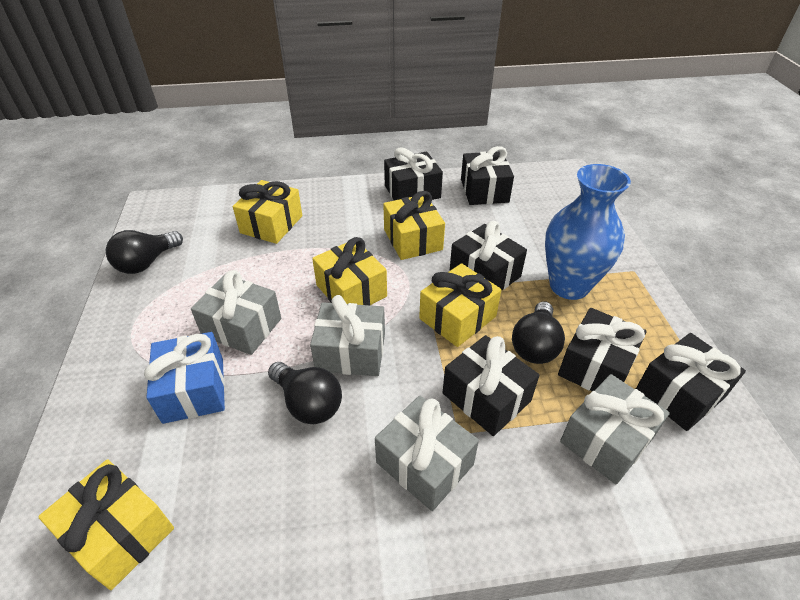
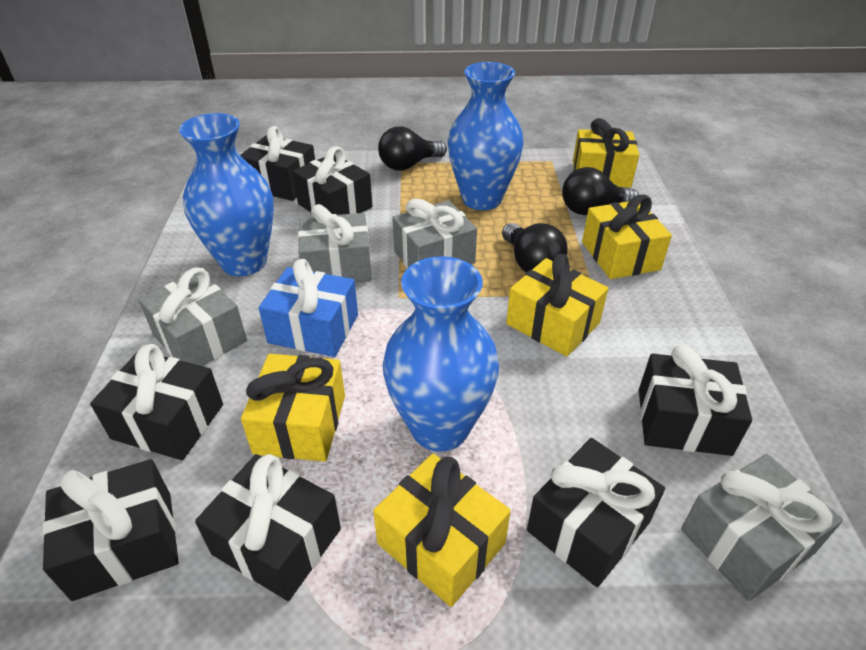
black gift: 6 -> 7
blue vase: 1 -> 3

